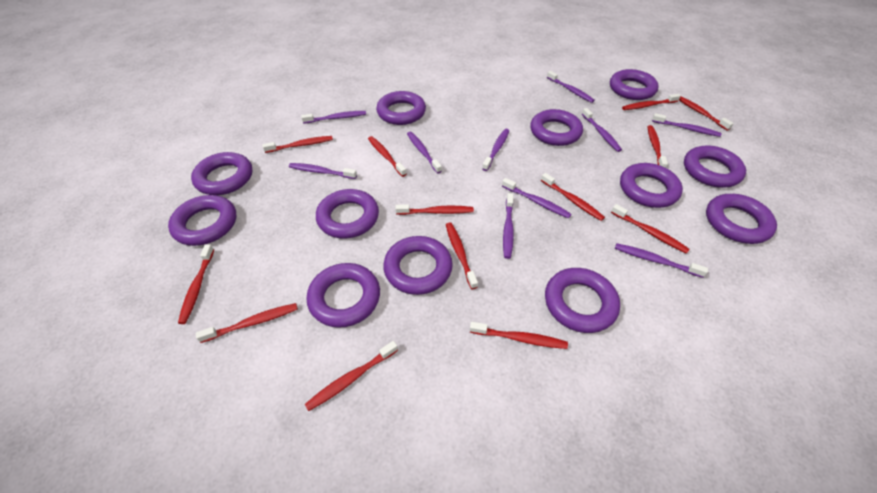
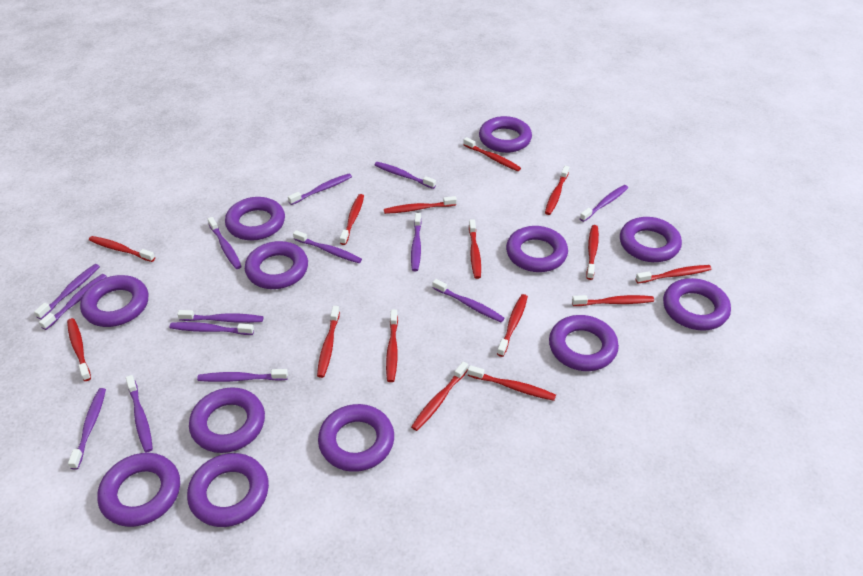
purple toothbrush: 10 -> 14
red toothbrush: 13 -> 15

